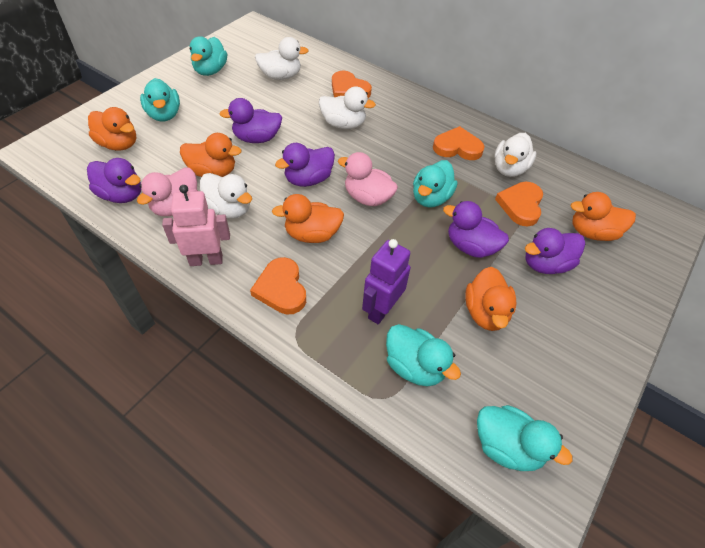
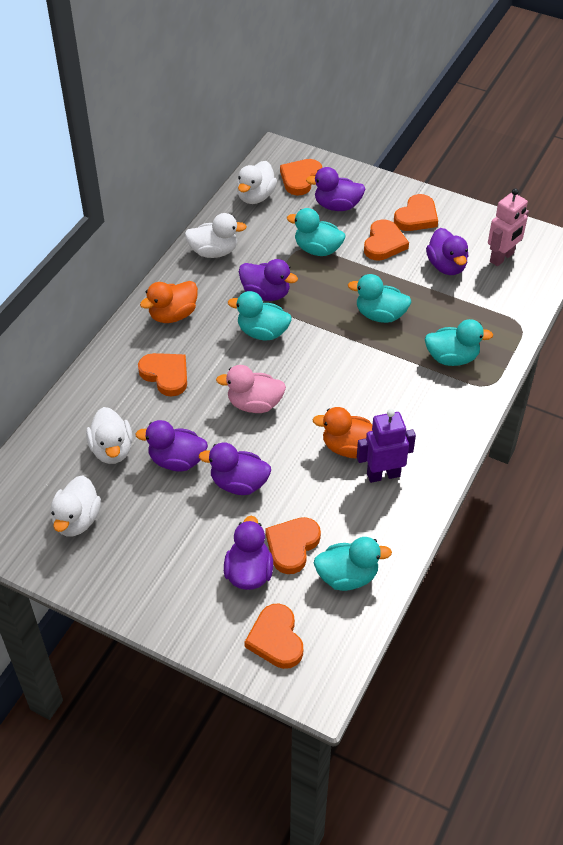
orange duck: 5 -> 2
orange heart: 4 -> 6
pink duck: 2 -> 1
purple duck: 5 -> 6

